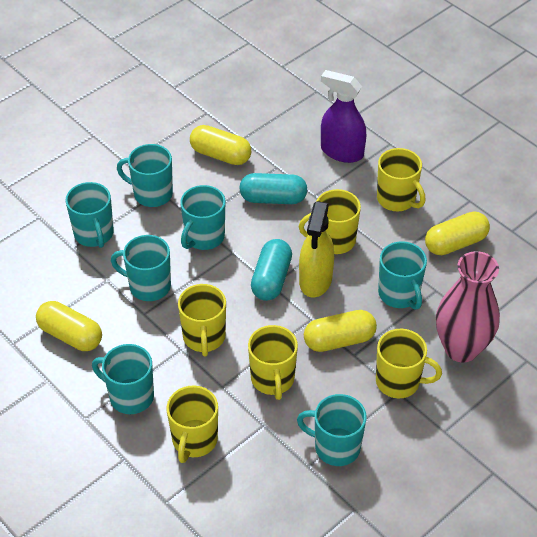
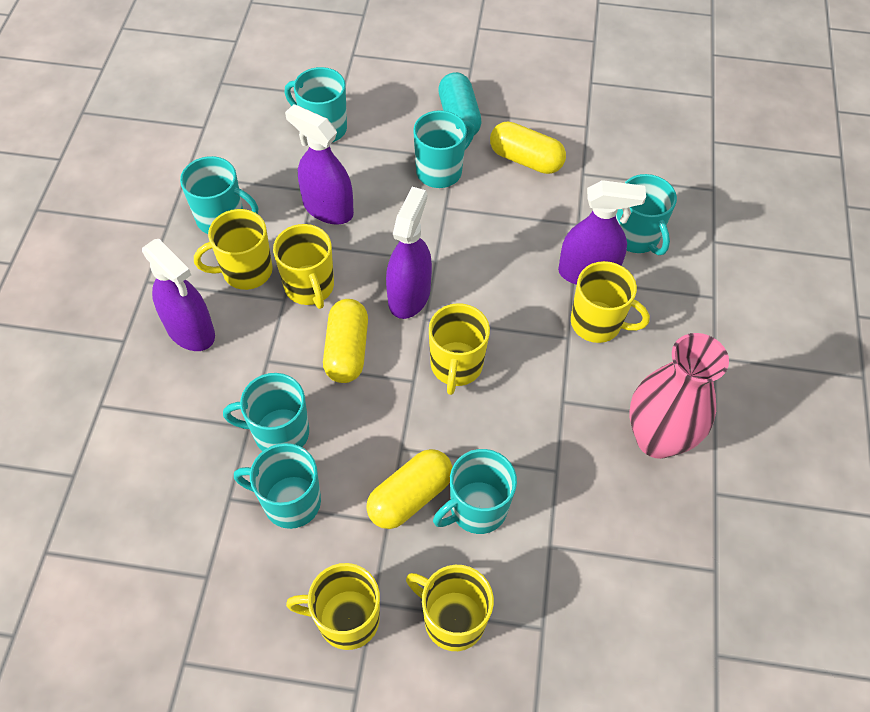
purple spray bottle: 1 -> 4
turquoise capsule: 2 -> 1
yellow capsule: 4 -> 3
yellow spray bottle: 1 -> 0

